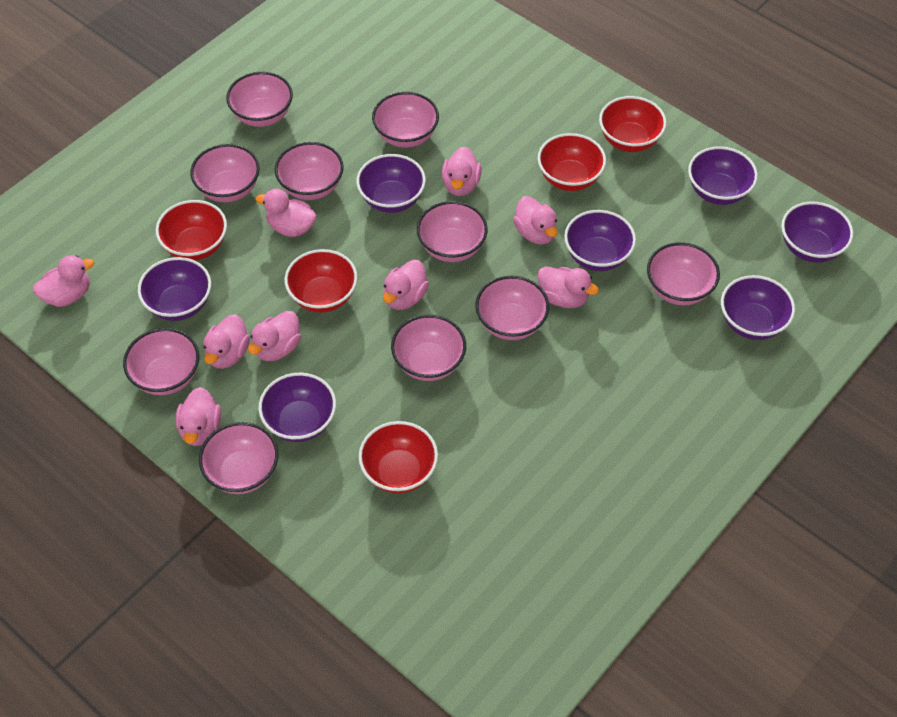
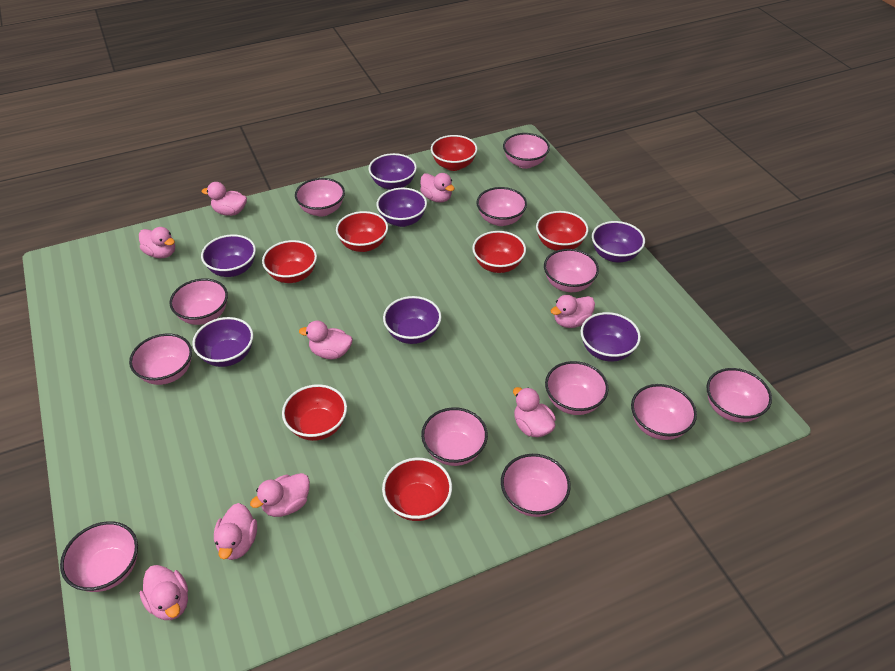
pink bowl: 10 -> 12
red bowl: 5 -> 7

